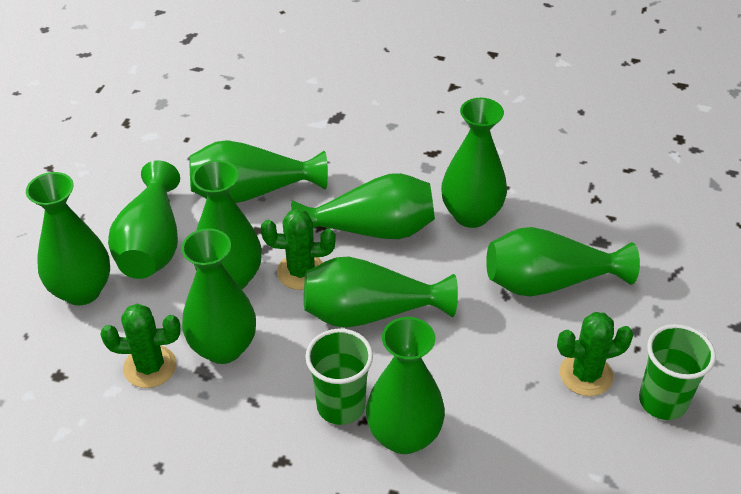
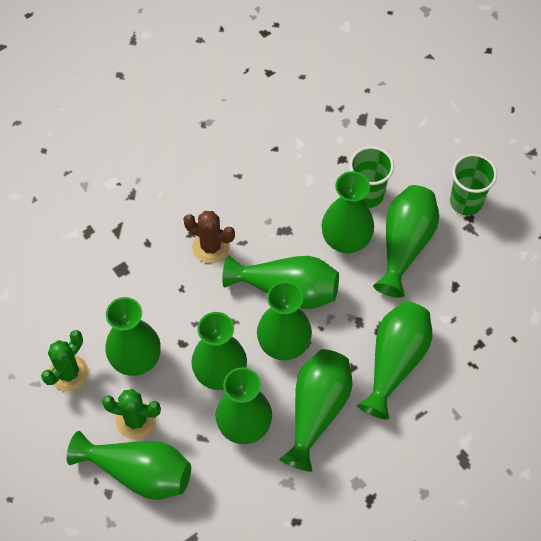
brown cactus: 0 -> 1
green cactus: 3 -> 2

